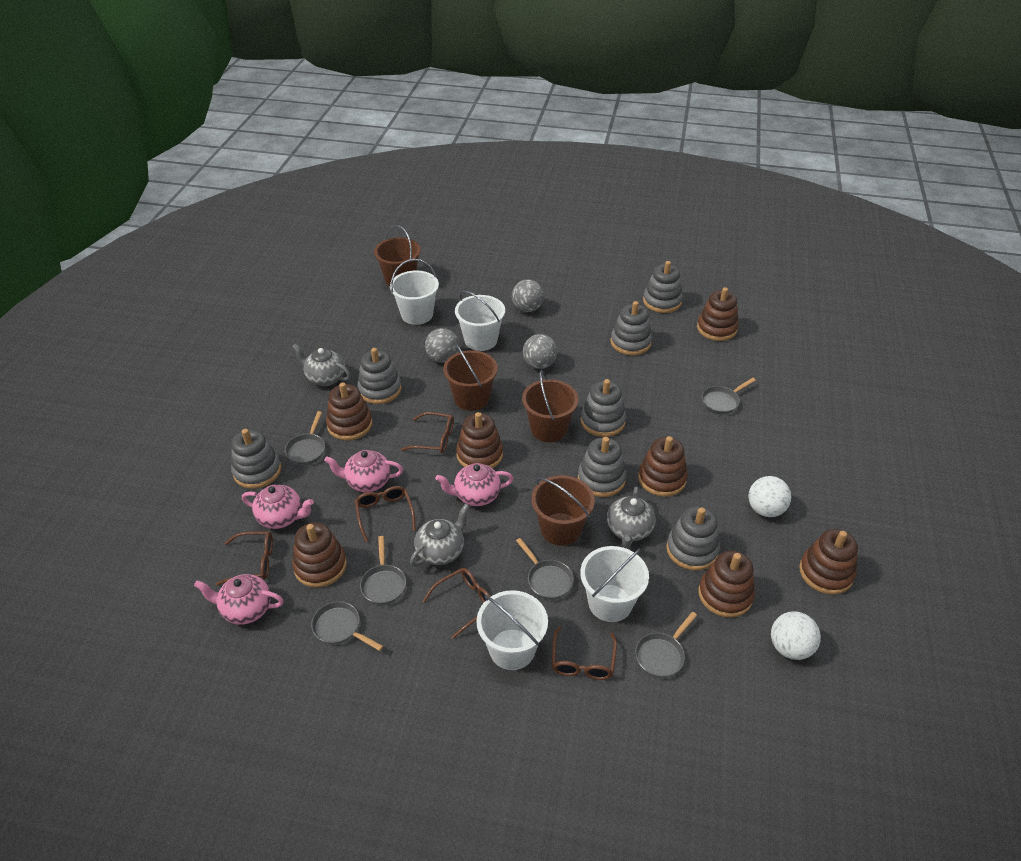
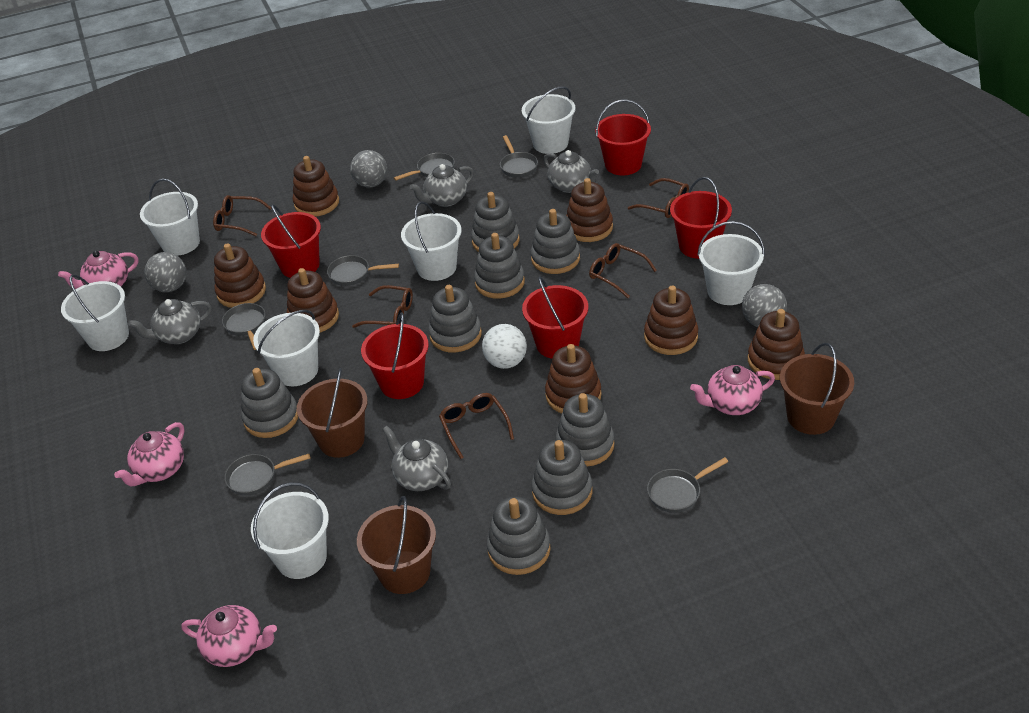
brown bucket: 4 -> 3
grey stacking toy: 7 -> 8
grey teapot: 3 -> 4
red bucket: 0 -> 5
white ball: 2 -> 1
white bucket: 4 -> 7

